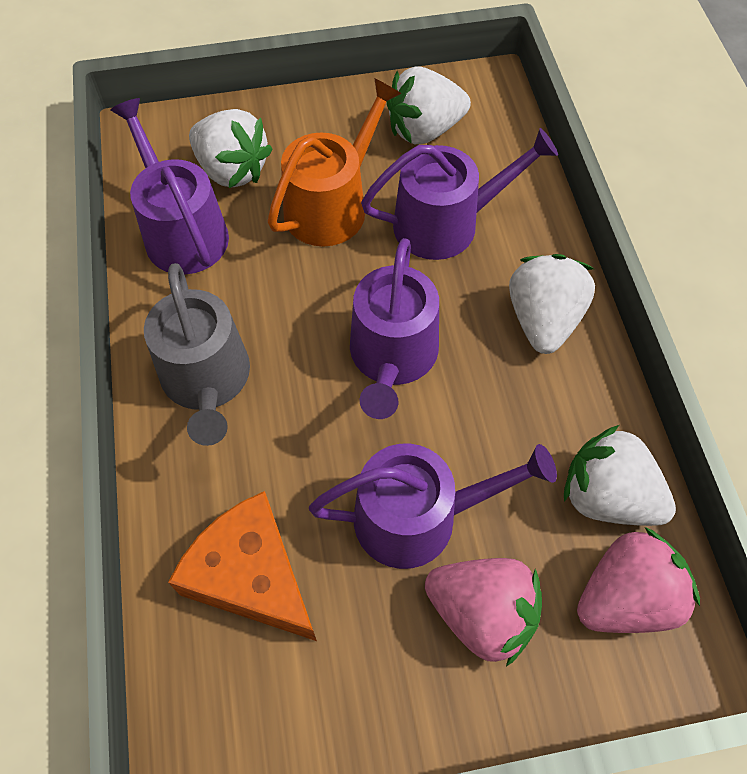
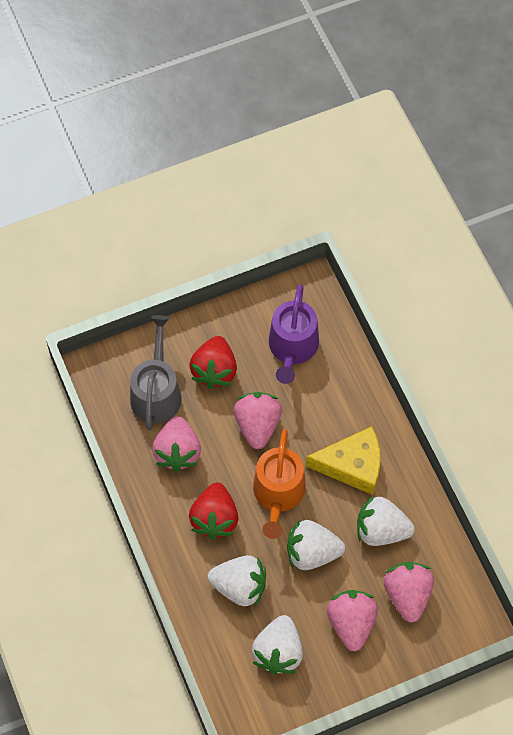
orange cheese: 1 -> 0
pink strawberry: 2 -> 4
purple watering can: 4 -> 1
red strawberry: 0 -> 2
yellow cheese: 0 -> 1

